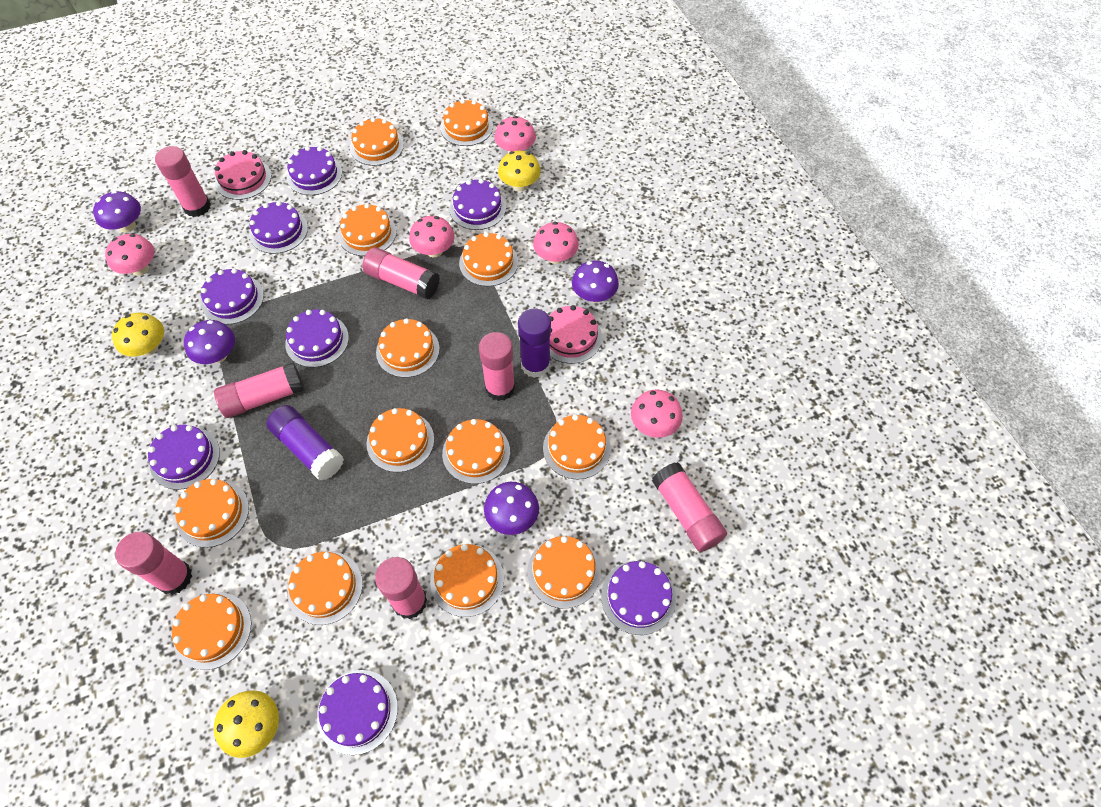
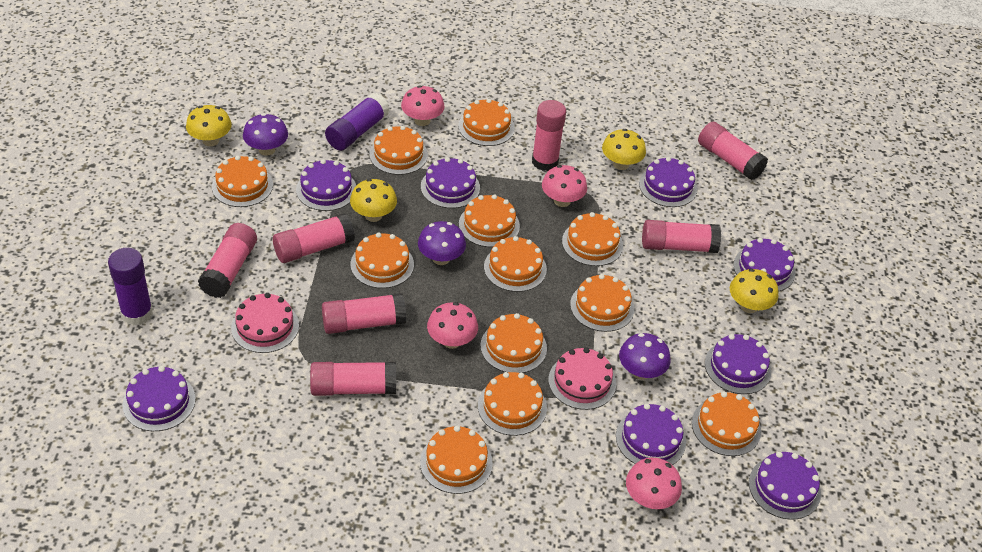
orange cake: 13 -> 12
pink mushroom: 5 -> 4
purple mushroom: 4 -> 3
yellow mushroom: 3 -> 4

